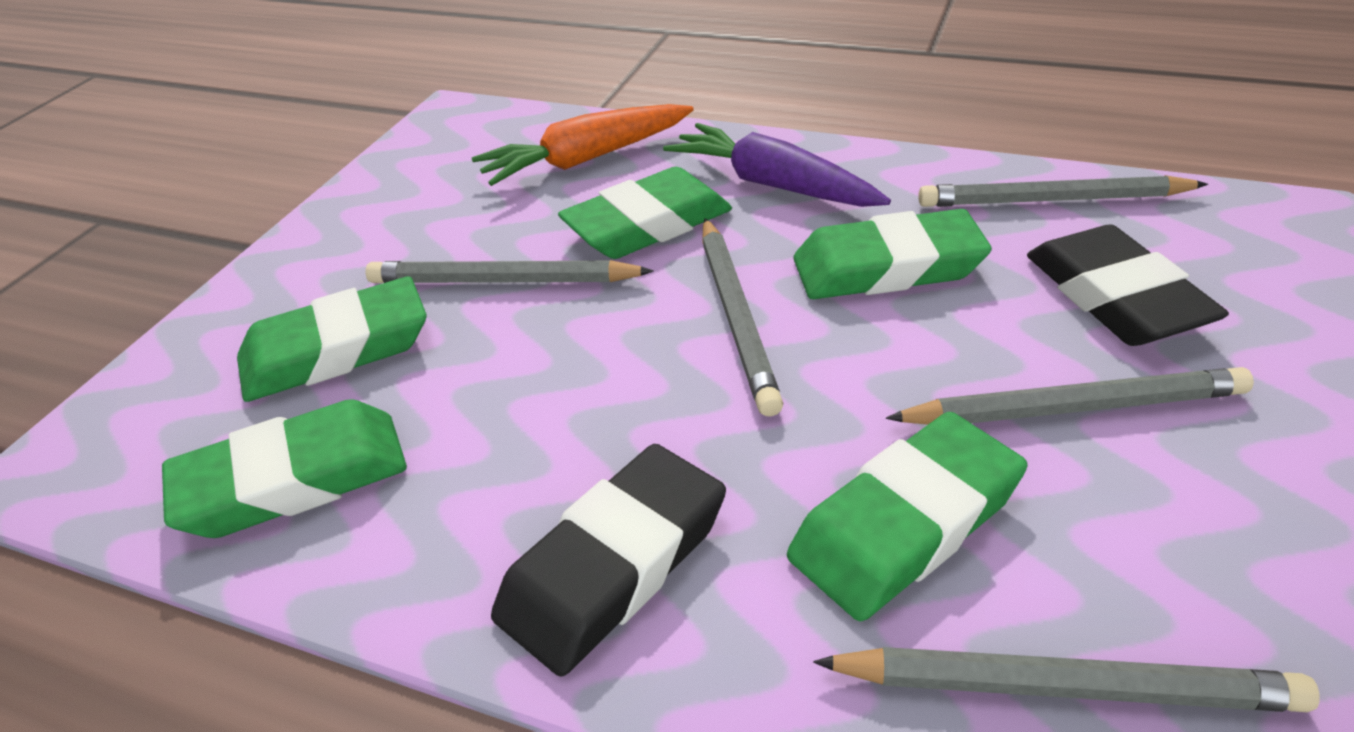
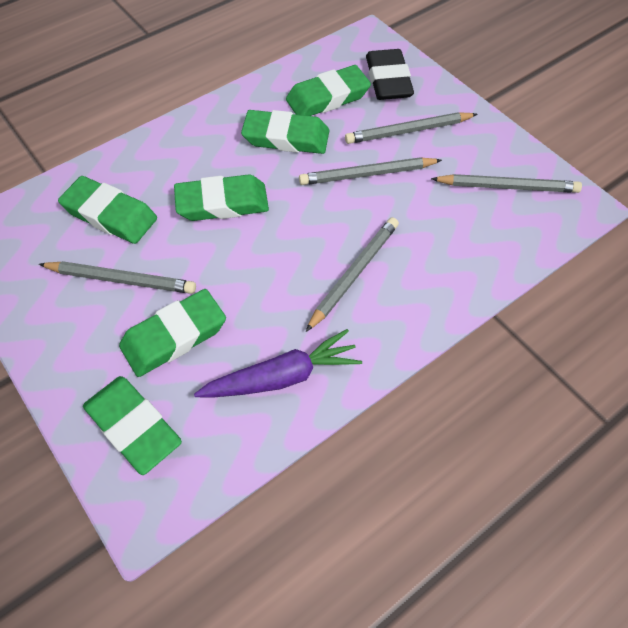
black eraser: 2 -> 1
green eraser: 5 -> 6
orange carrot: 1 -> 0

